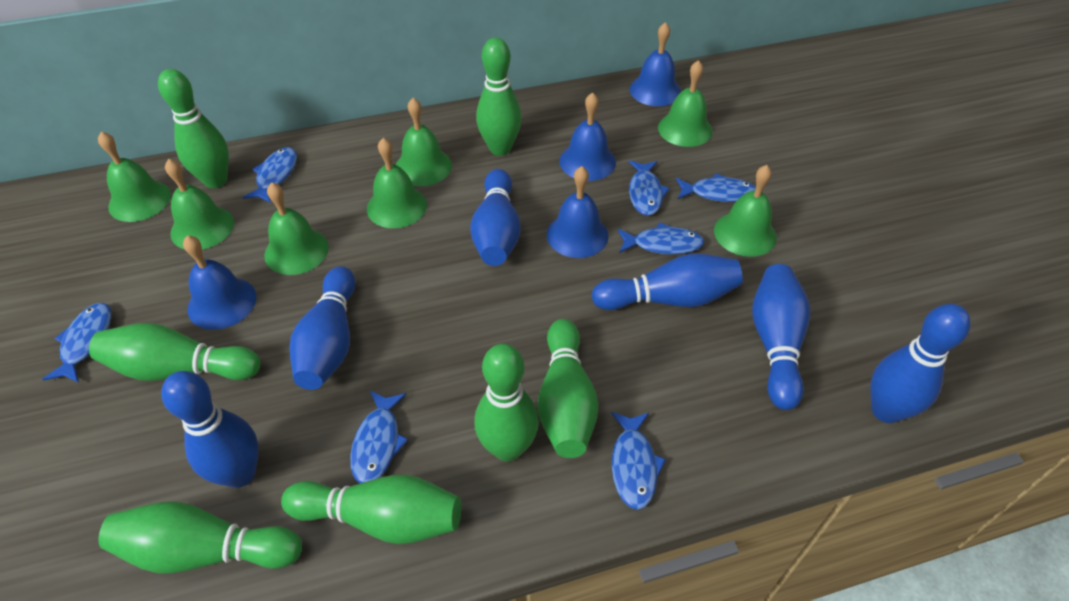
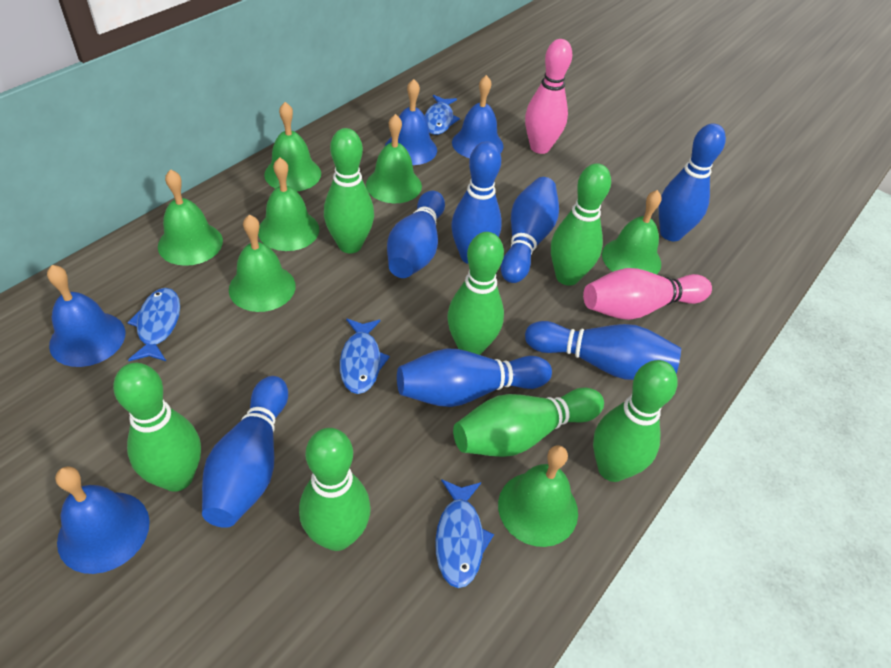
blue bowling pin: 6 -> 7
blue fish: 7 -> 4
pink bowling pin: 0 -> 2

